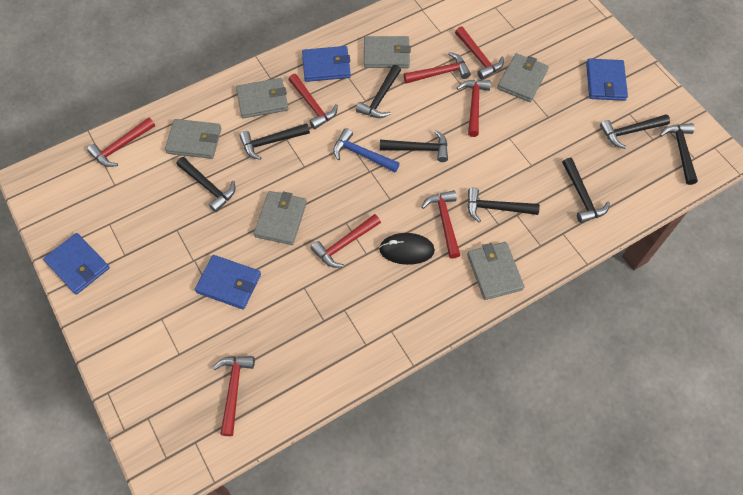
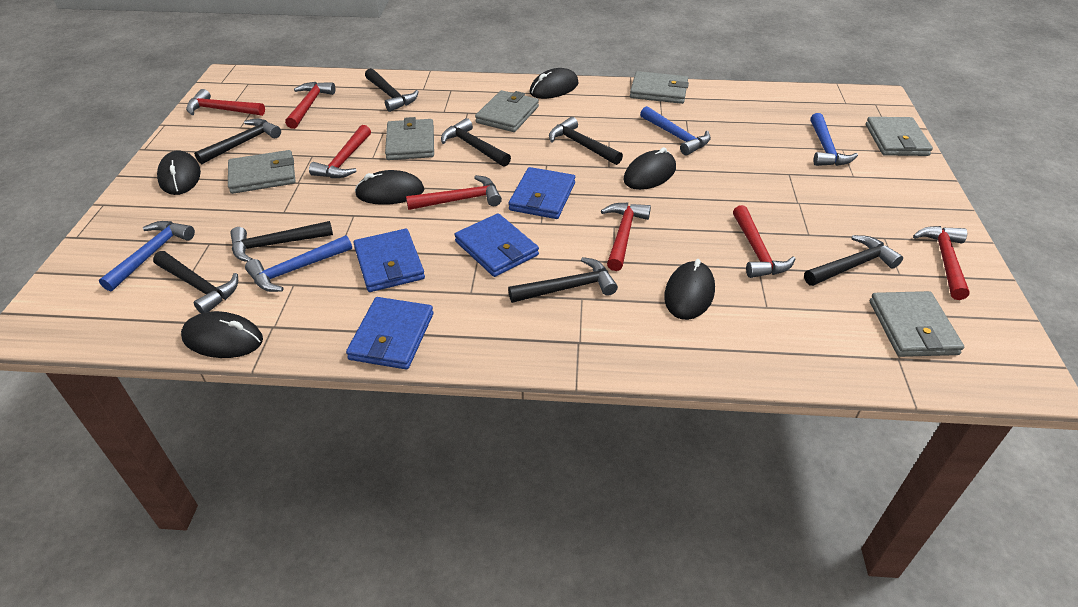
black mouse: 1 -> 6
blue hammer: 1 -> 4
red hammer: 8 -> 7

